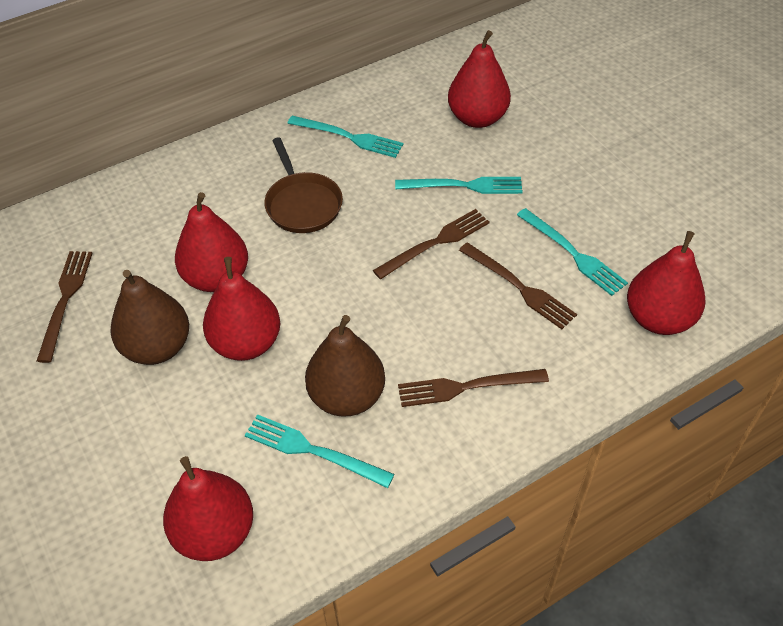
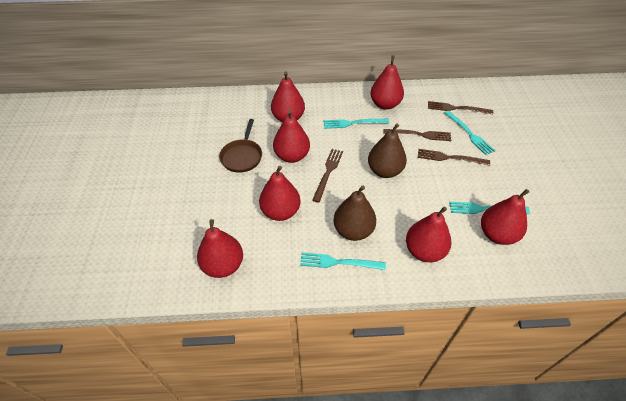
red pear: 5 -> 7

